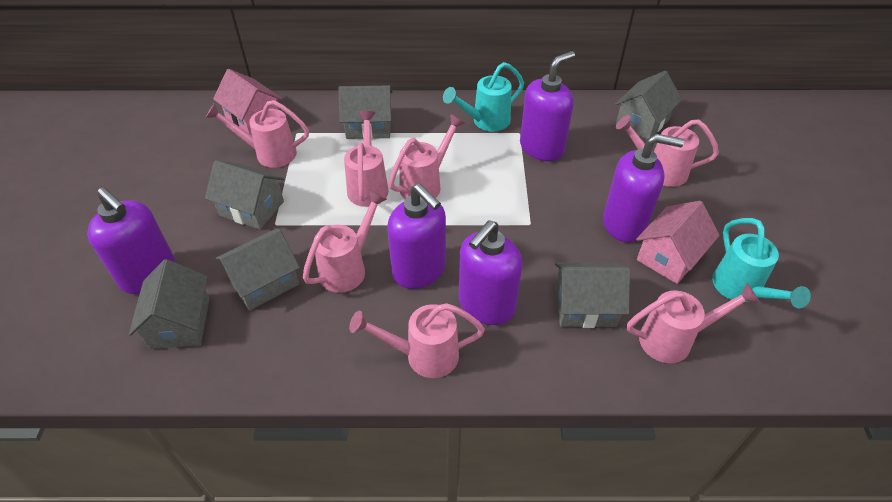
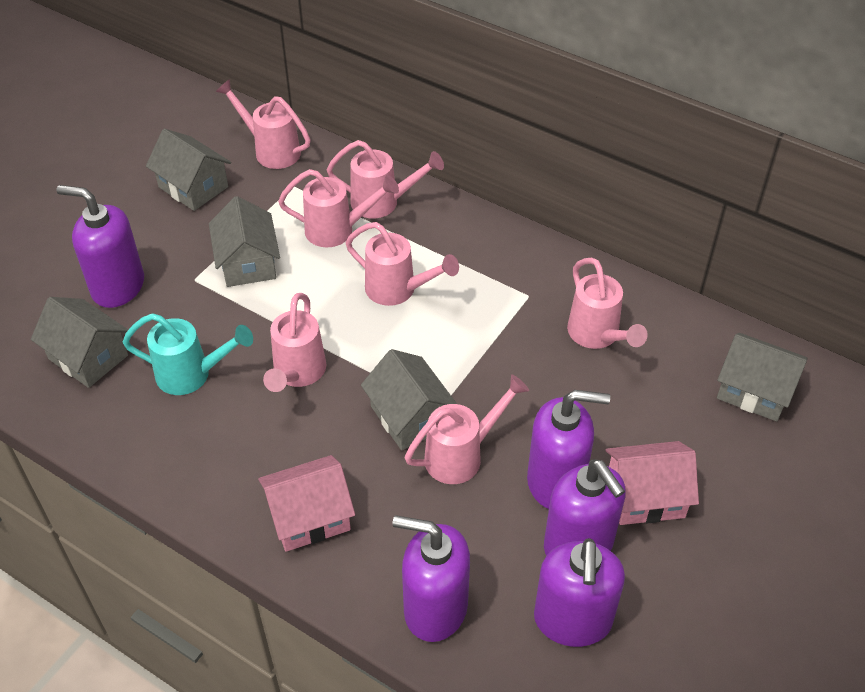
grey house: 6 -> 5
turquoise watering can: 2 -> 1

